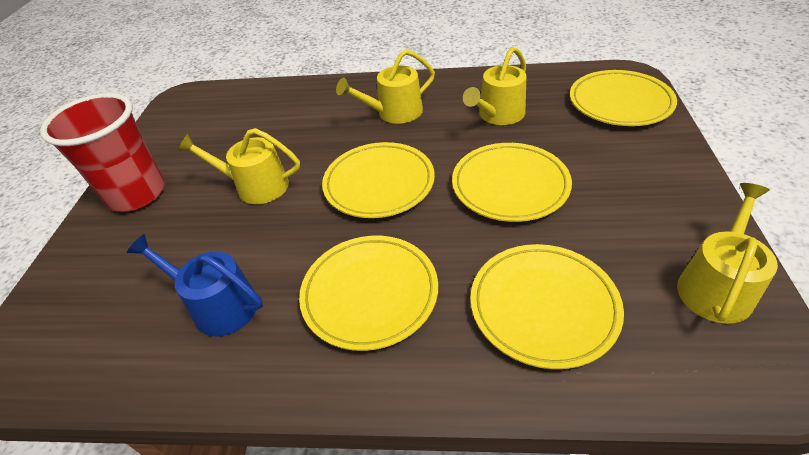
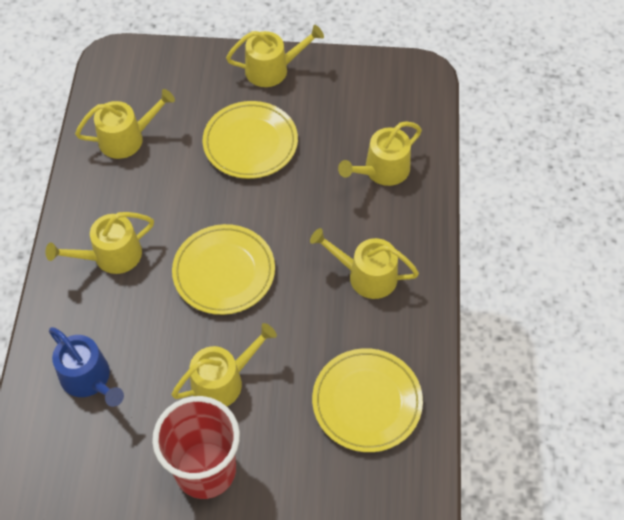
yellow plate: 5 -> 3
yellow watering can: 4 -> 6

